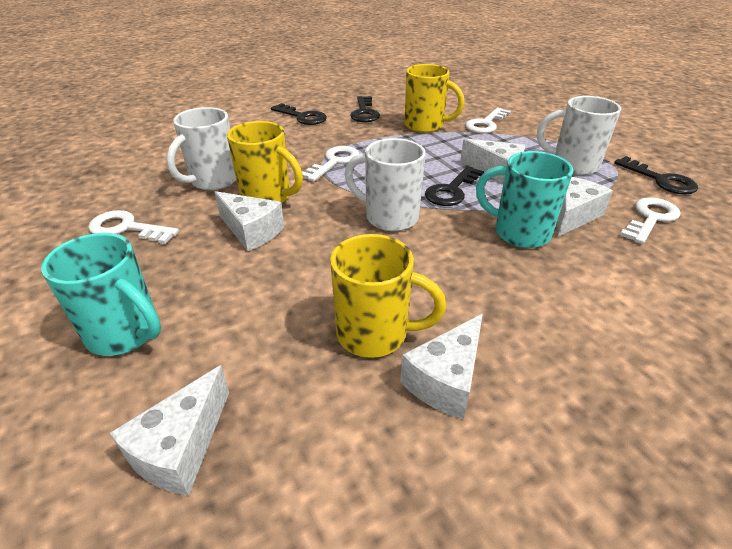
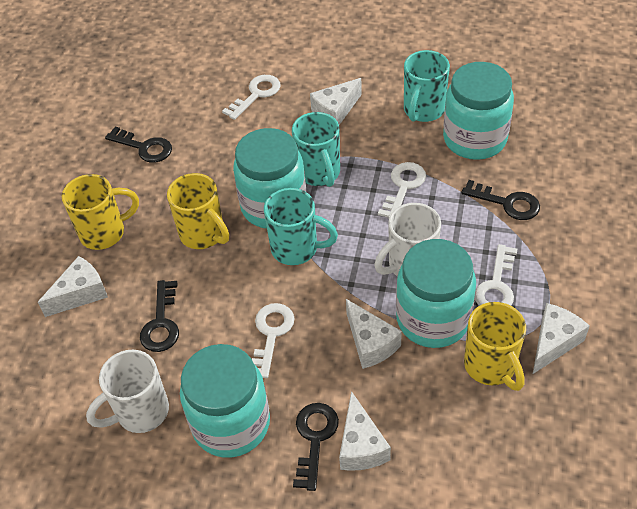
turquoise jar: 0 -> 4
turquoise mug: 2 -> 3
white mug: 3 -> 2

